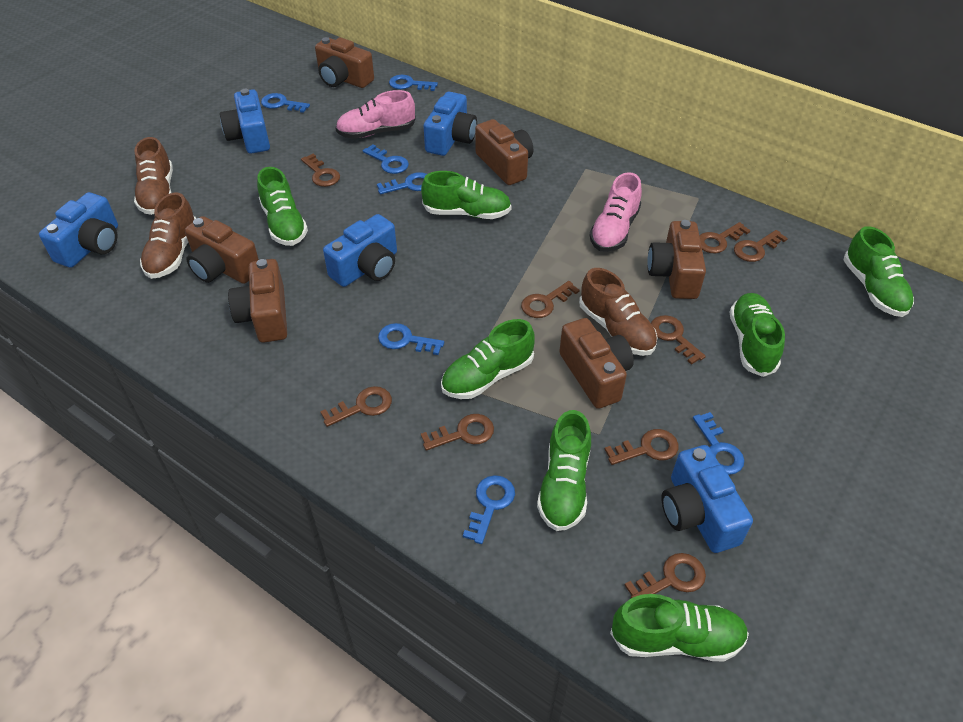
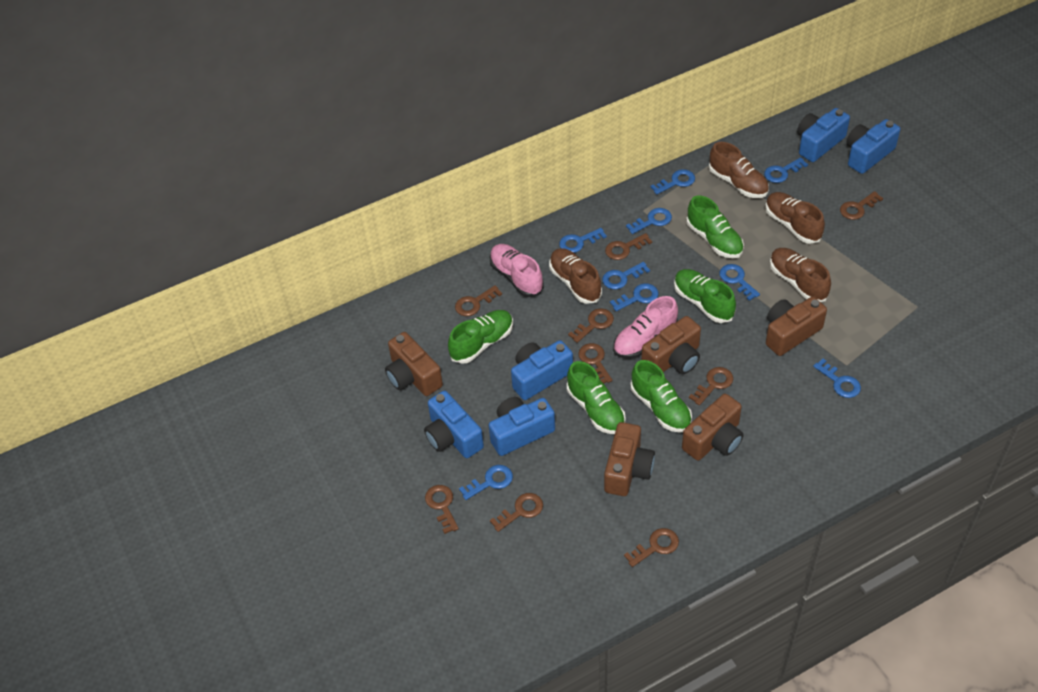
blue key: 7 -> 9
brown camera: 6 -> 5
brown shoe: 3 -> 4
green shoe: 7 -> 5

